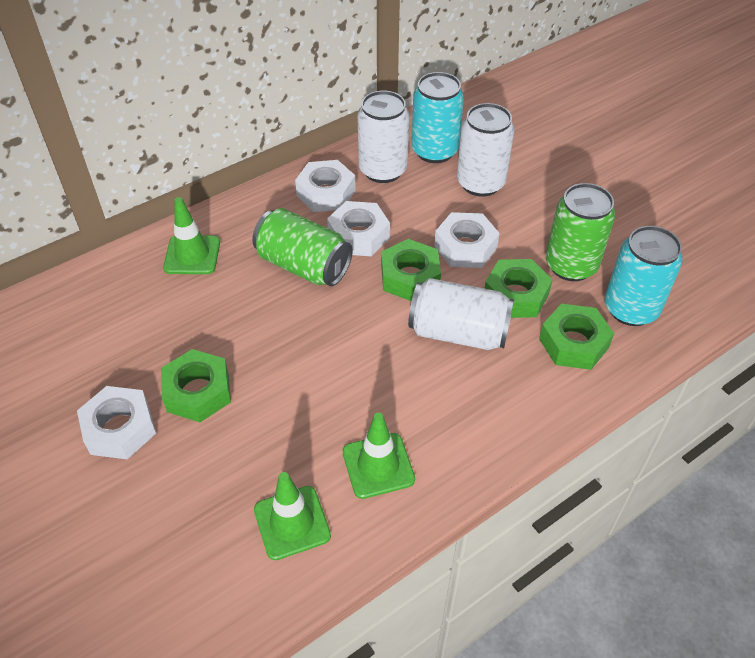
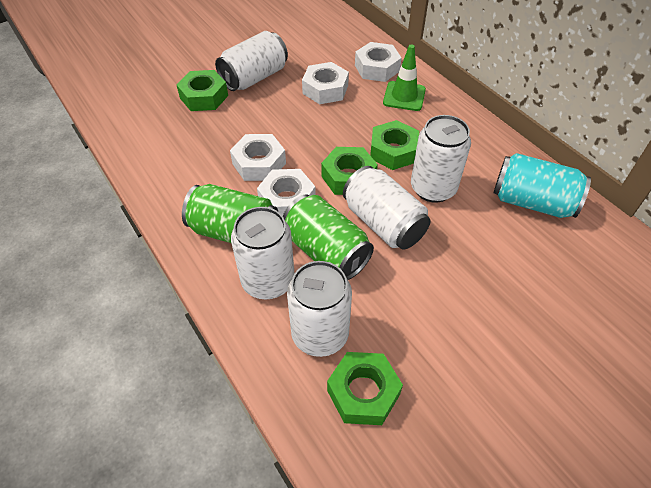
green traffic cone: 3 -> 1
turquoise can: 2 -> 1
white can: 3 -> 5

